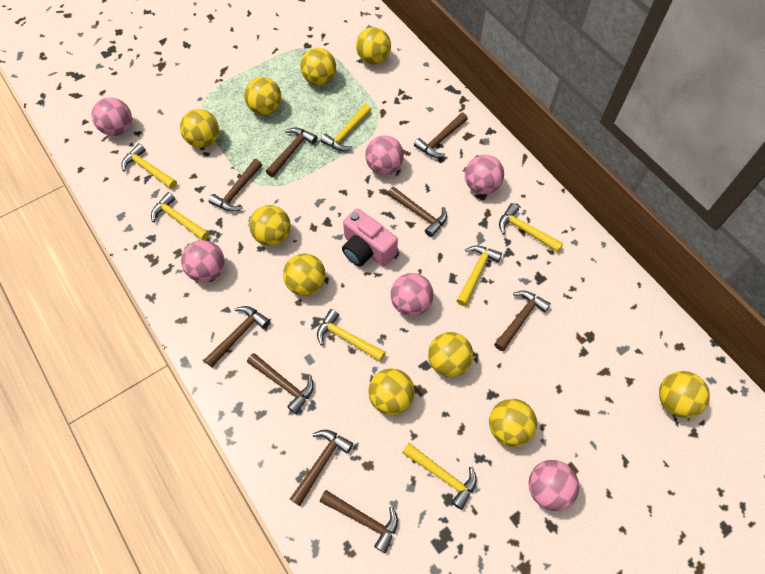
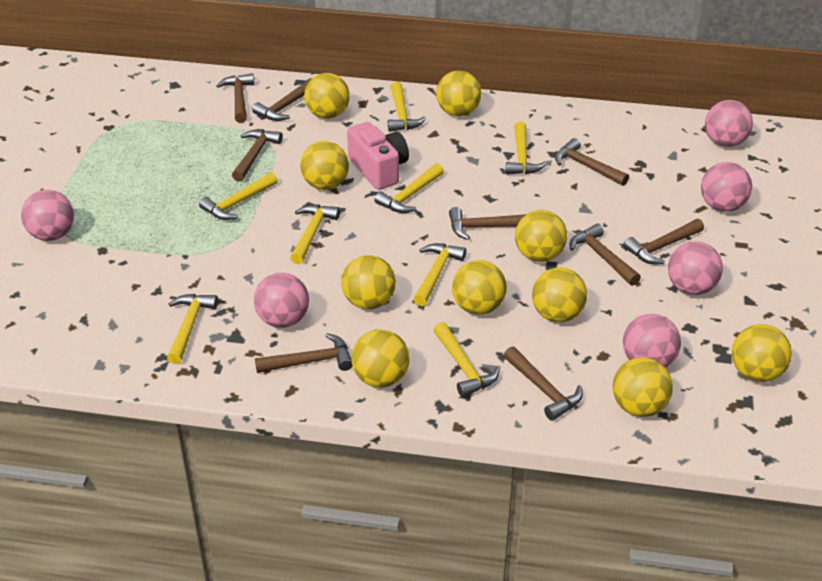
yellow hammer: 7 -> 8

